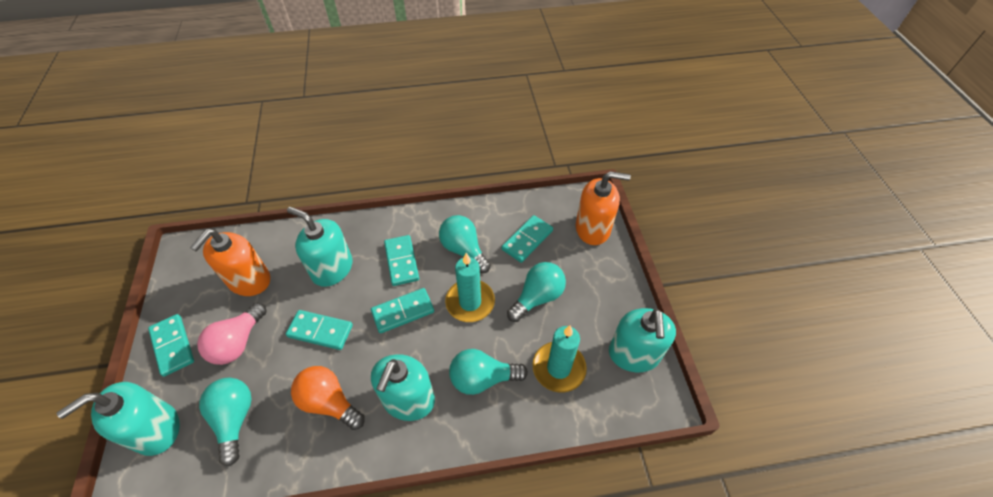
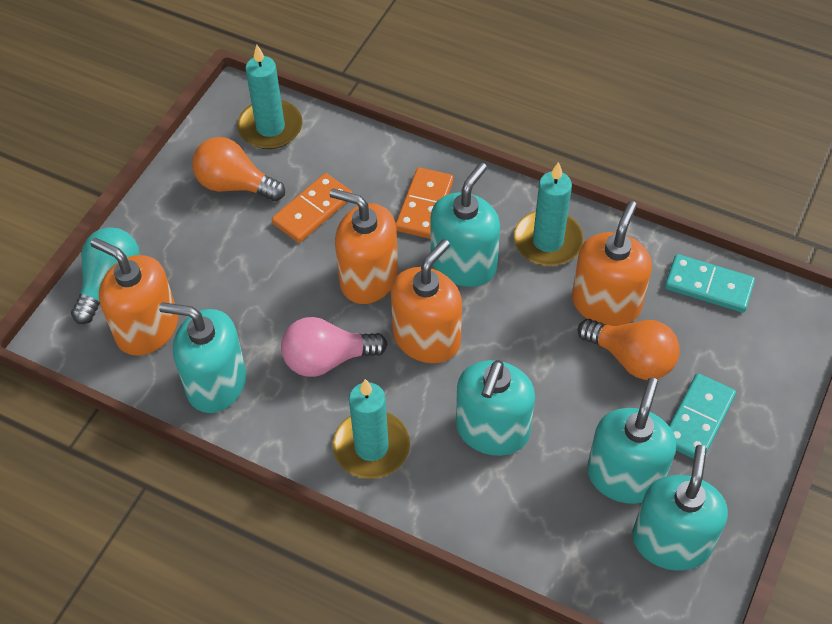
orange domino: 0 -> 2
orange light bulb: 1 -> 2
orange soap dispenser: 2 -> 4
turquoise candle: 2 -> 3
turquoise domino: 5 -> 2
turquoise light bulb: 4 -> 1
turquoise soap dispenser: 4 -> 5

